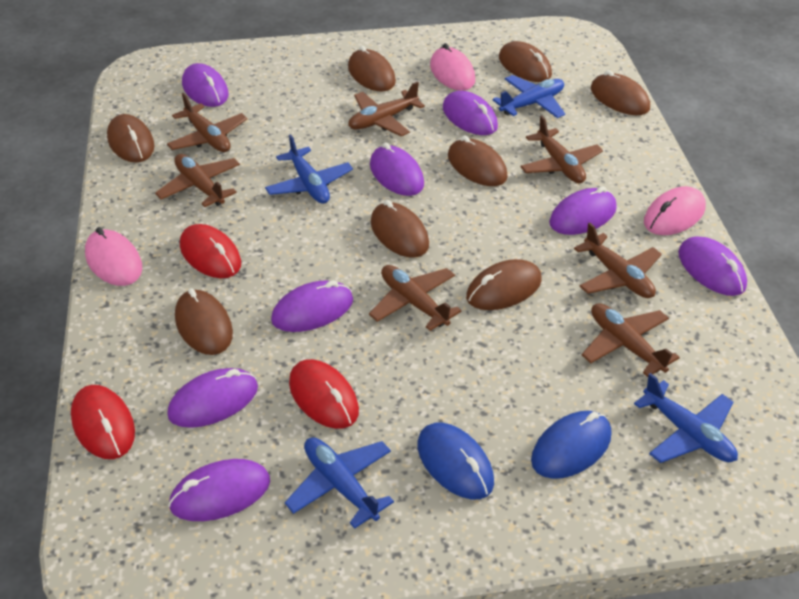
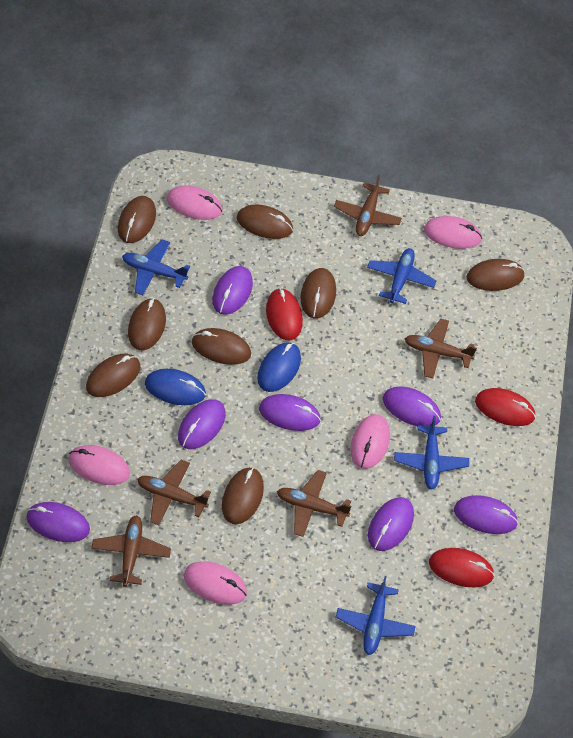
brown plane: 7 -> 5
pink mouse: 3 -> 5
purple mouse: 8 -> 7

